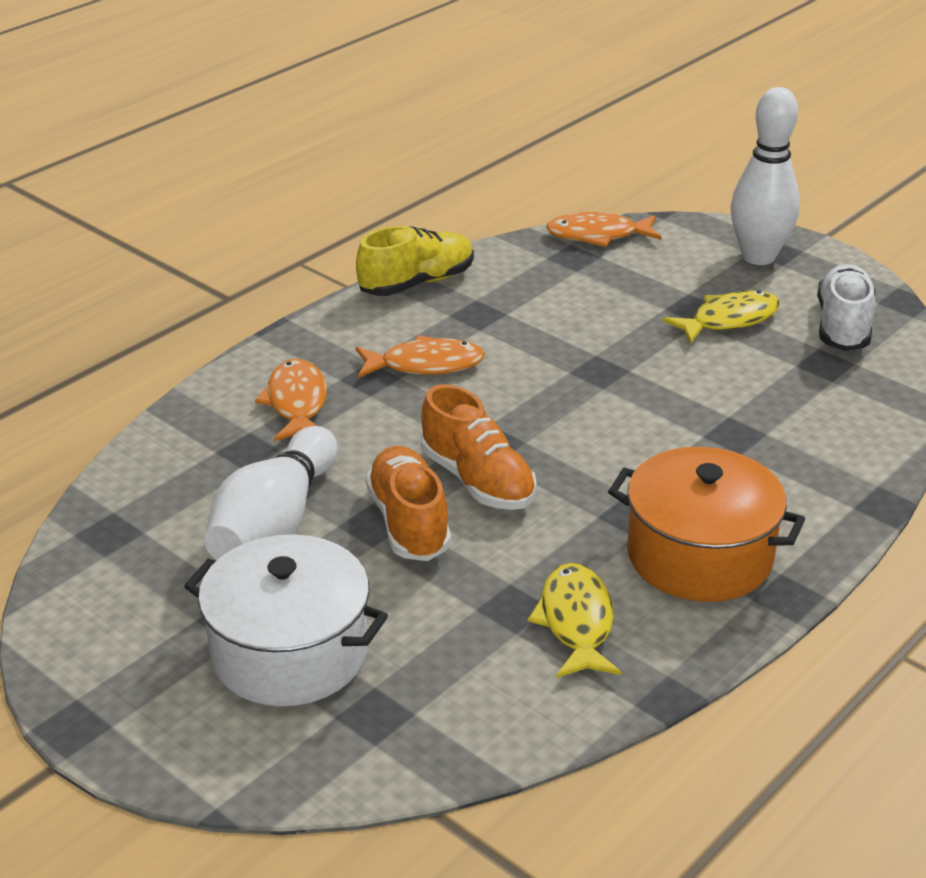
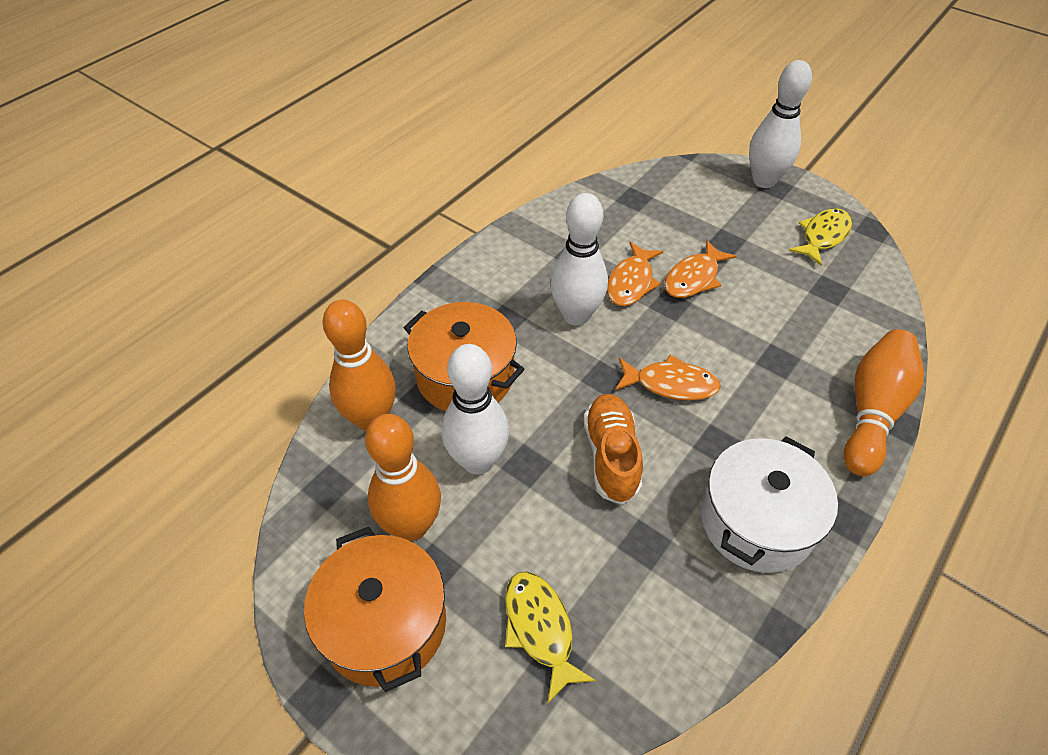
orange bowling pin: 0 -> 3
orange pot: 1 -> 2
orange shoe: 2 -> 1
white bowling pin: 2 -> 3
white shoe: 1 -> 0
yellow shoe: 1 -> 0

